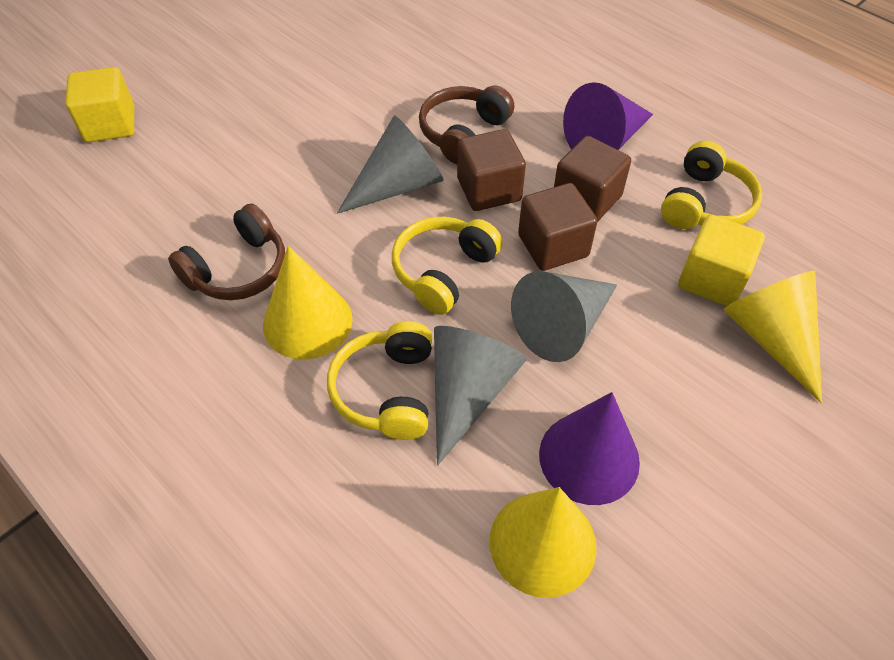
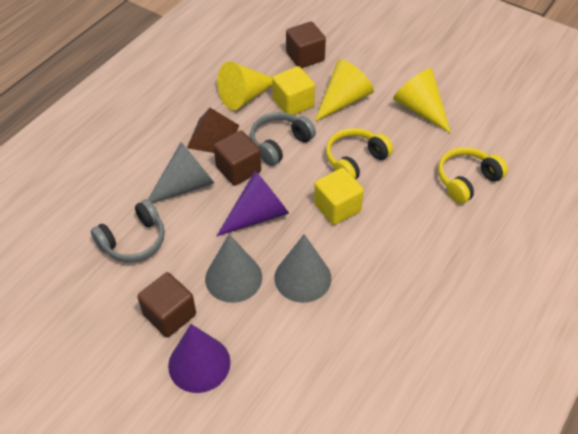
brown headphones: 2 -> 0
brown pyramid: 0 -> 1
grey headphones: 0 -> 2
yellow headphones: 3 -> 2

